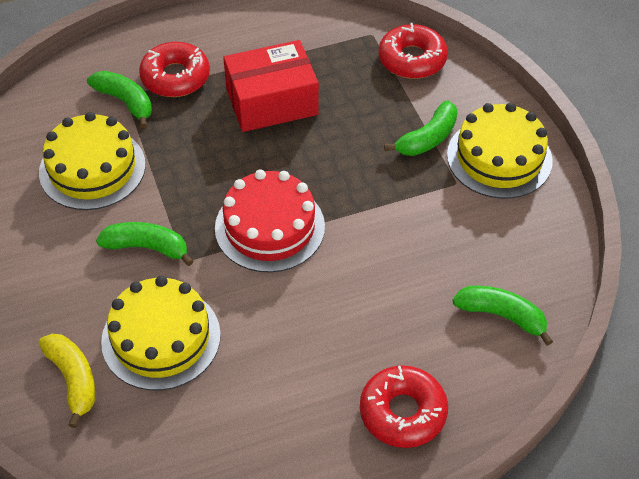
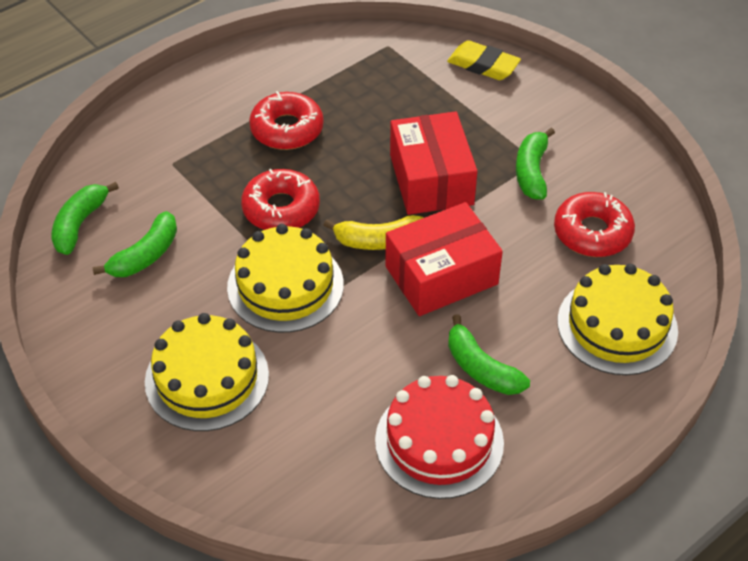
red box: 1 -> 2
yellow eraser: 0 -> 1

